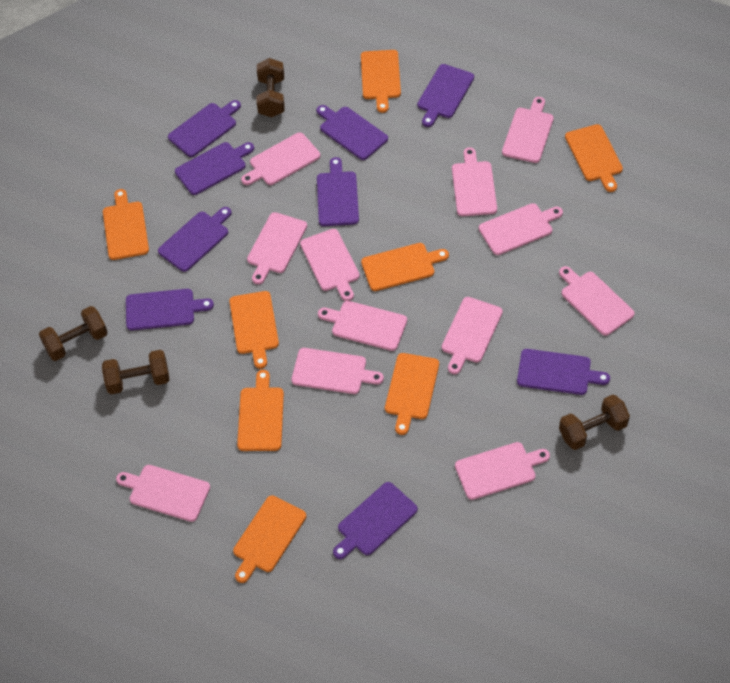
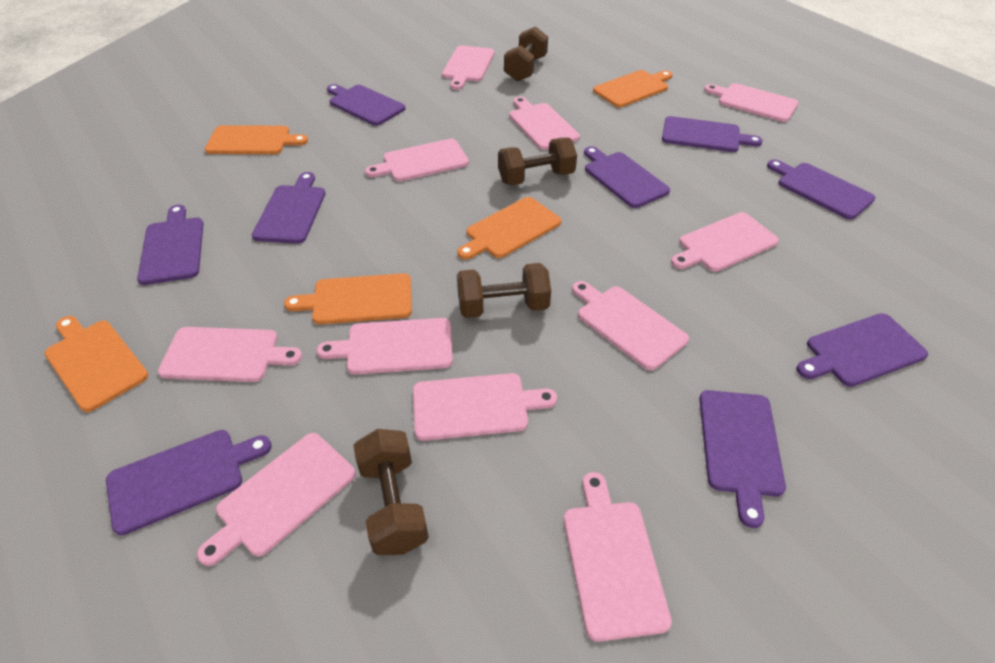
orange cutting board: 8 -> 5
pink cutting board: 12 -> 11

